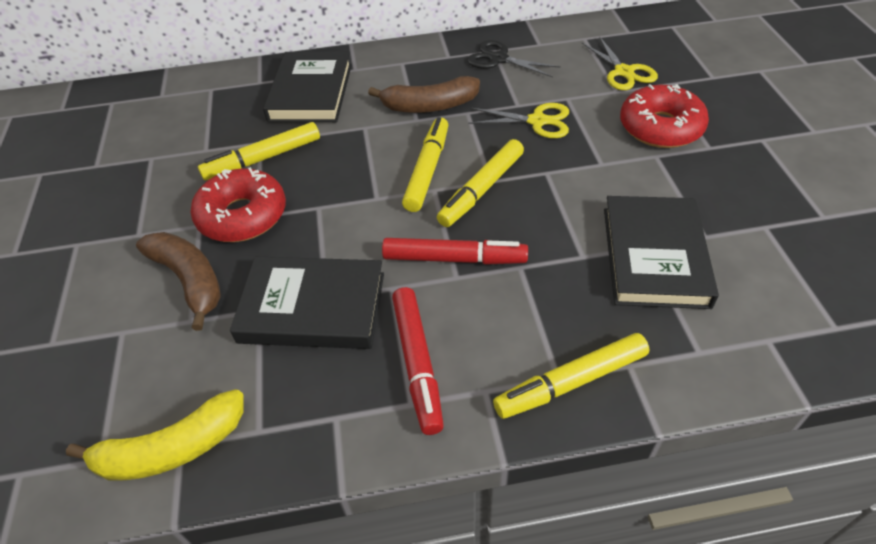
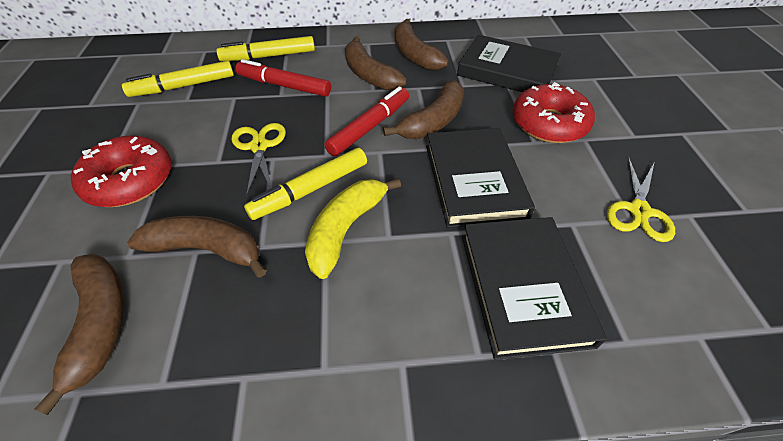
black scissors: 1 -> 0
brown banana: 2 -> 5
yellow marker: 4 -> 3

